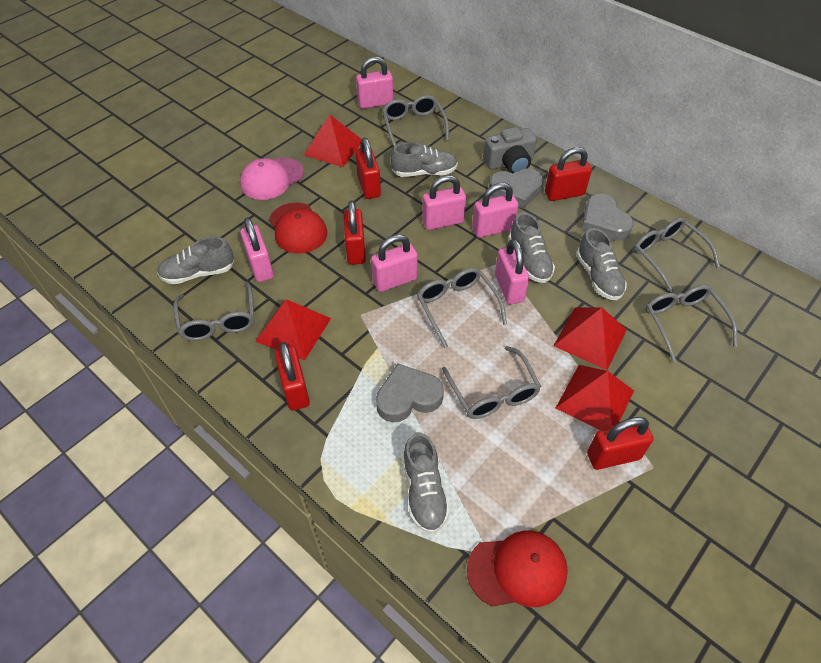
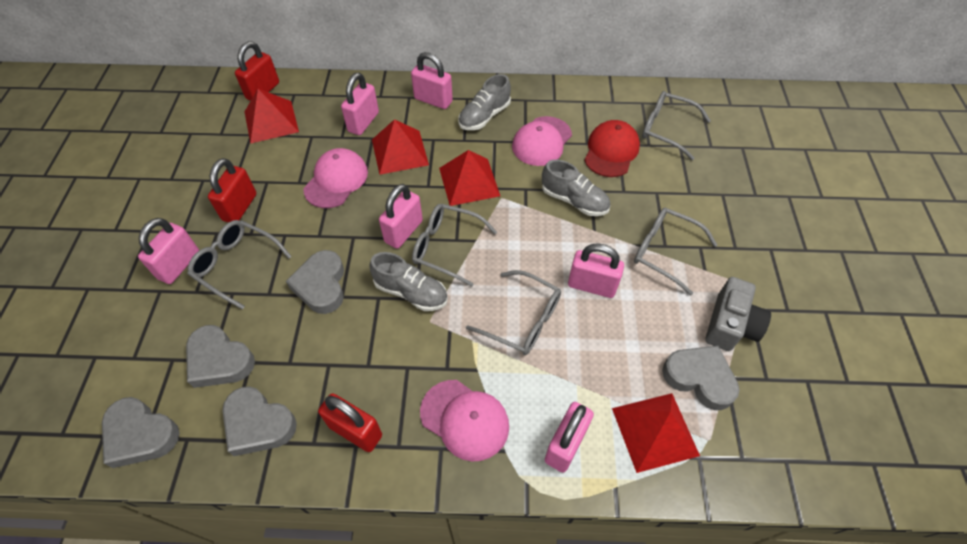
grey glasses: 6 -> 5
grey heart: 3 -> 5
grey shoe: 5 -> 3
pink cap: 1 -> 3
red cap: 2 -> 1
red padlock: 5 -> 3

